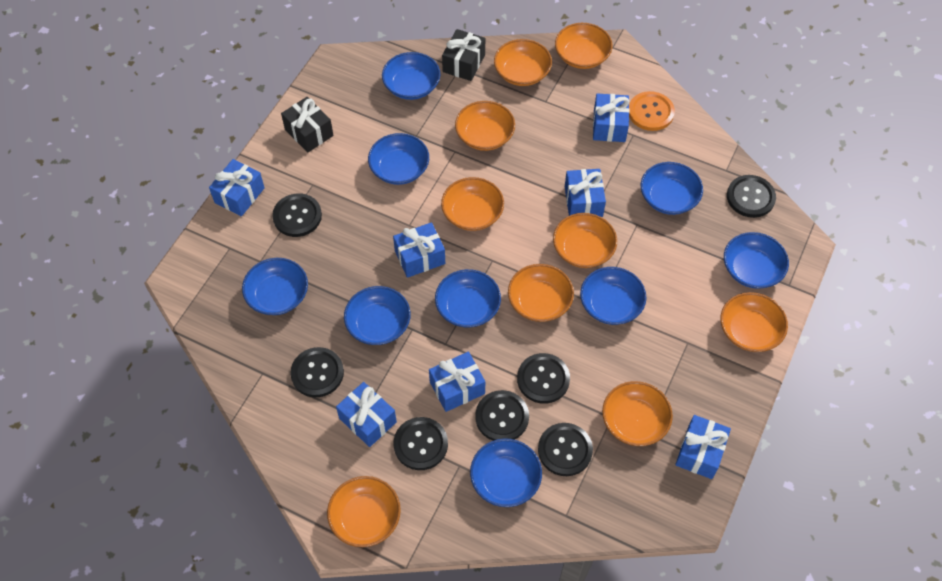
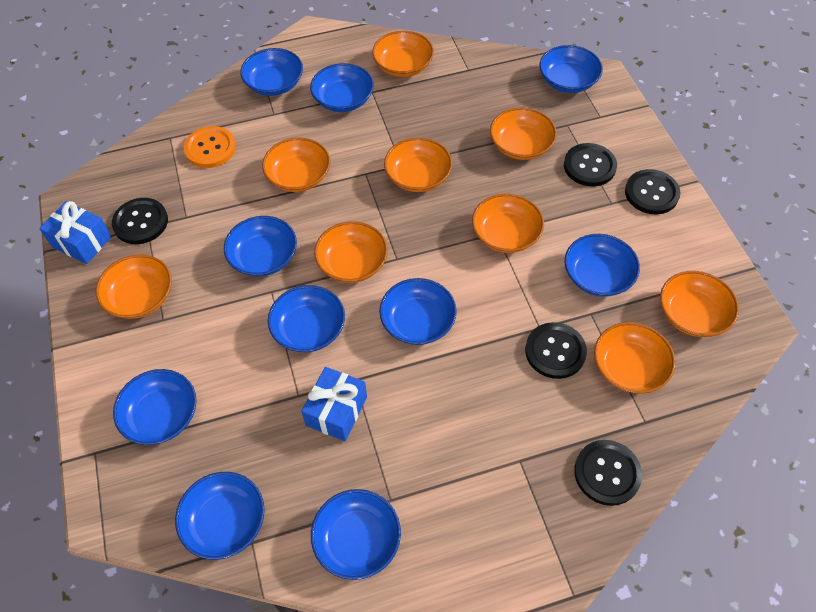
black button: 7 -> 5
black gift: 2 -> 0
blue bowl: 9 -> 10
blue gift: 7 -> 2

